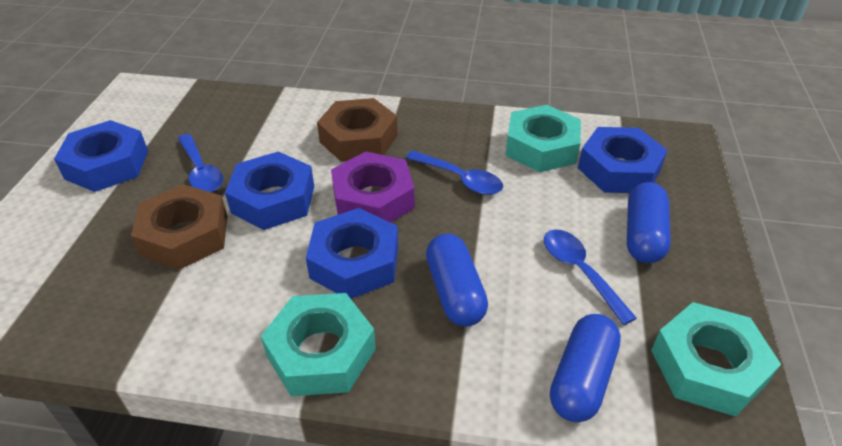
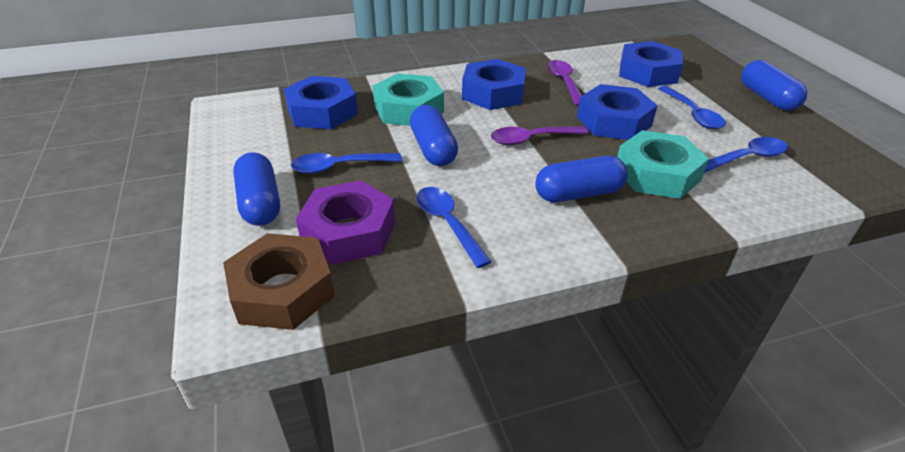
blue capsule: 3 -> 4
blue spoon: 3 -> 4
brown nut: 2 -> 1
purple spoon: 0 -> 2
turquoise nut: 3 -> 2

